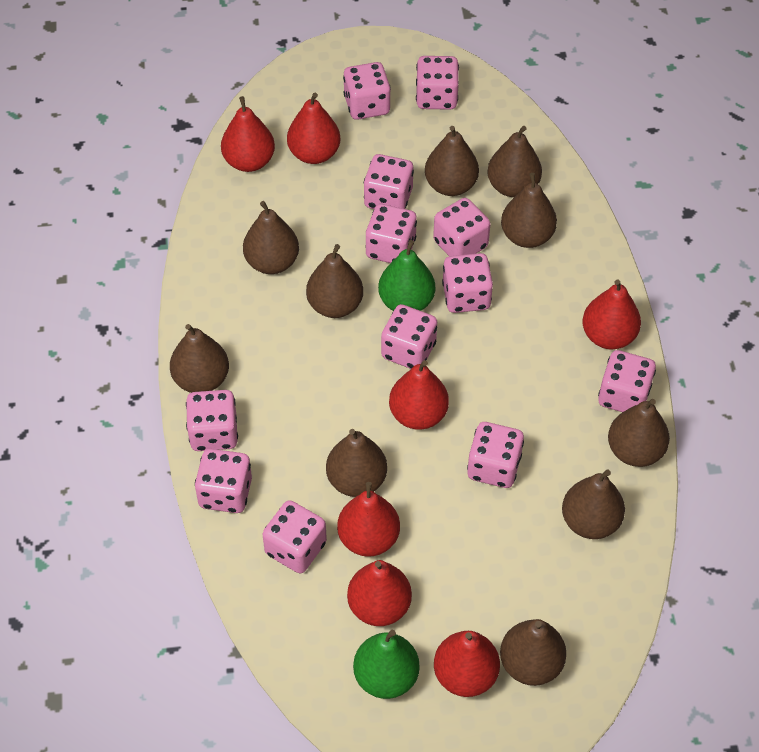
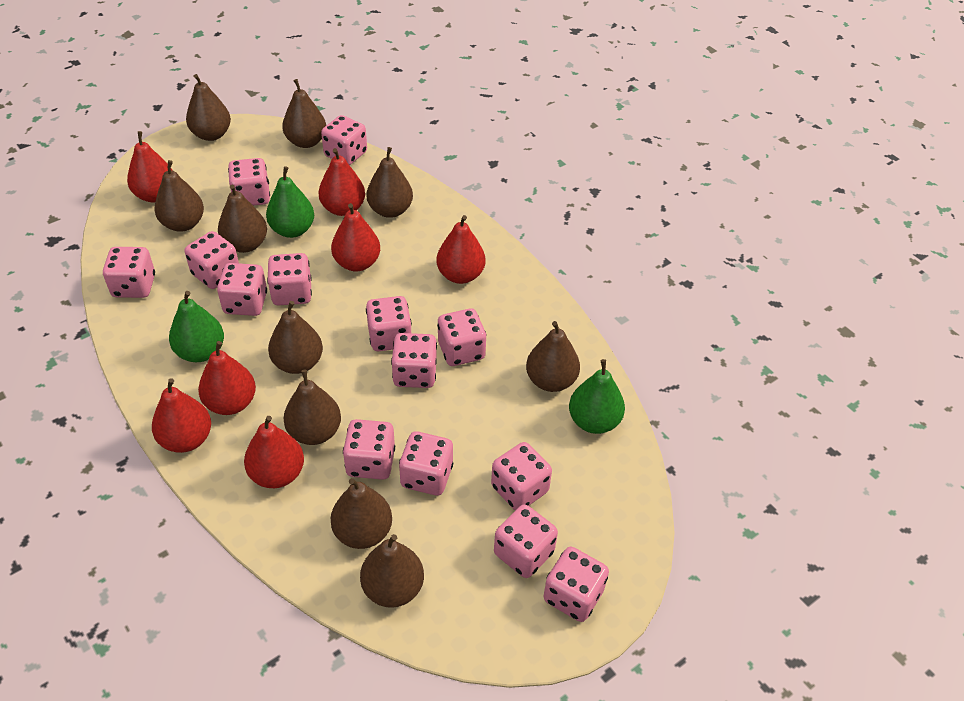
green pear: 2 -> 3
pink dice: 12 -> 14

